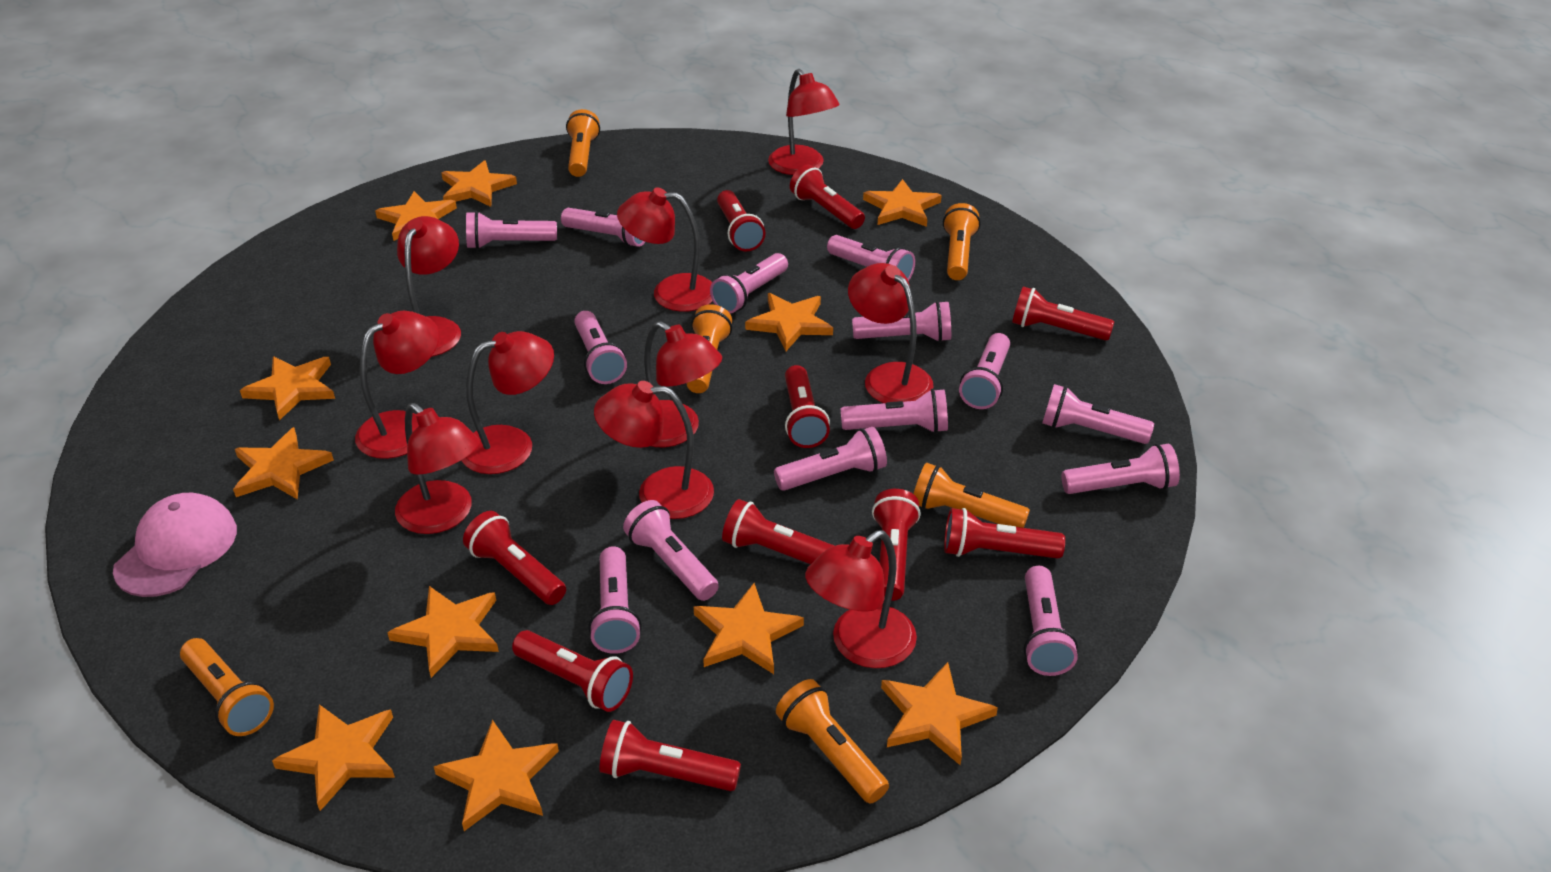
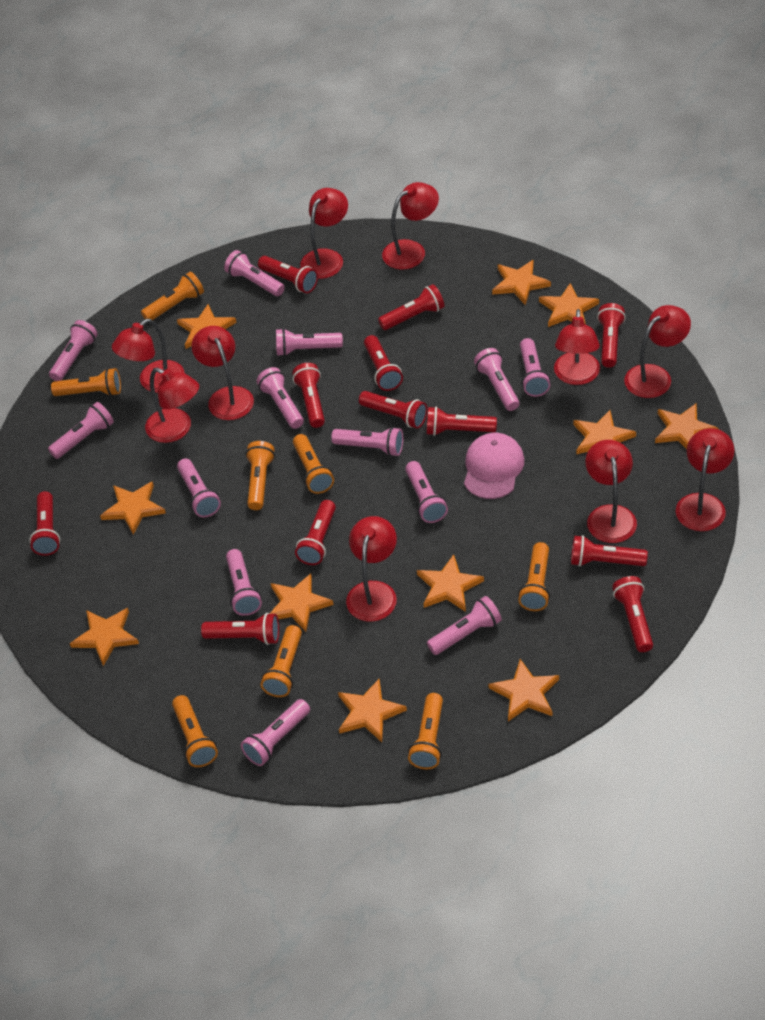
orange flashlight: 6 -> 8
pink flashlight: 14 -> 13
red flashlight: 10 -> 12

